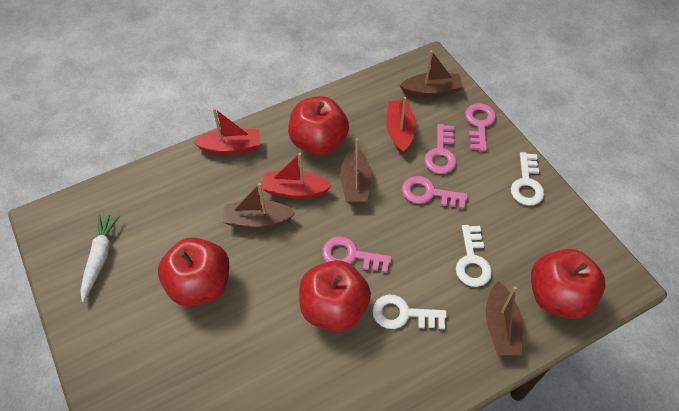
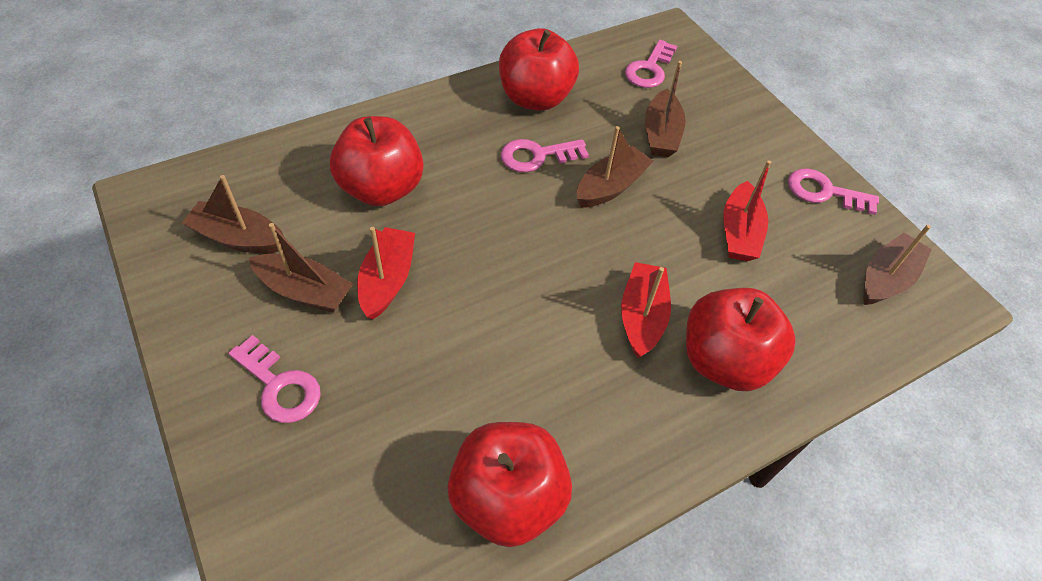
brown boat: 4 -> 5
white carrot: 1 -> 0
white key: 3 -> 0

